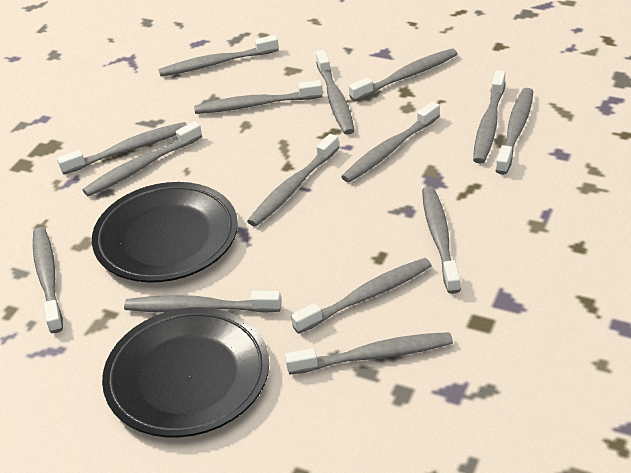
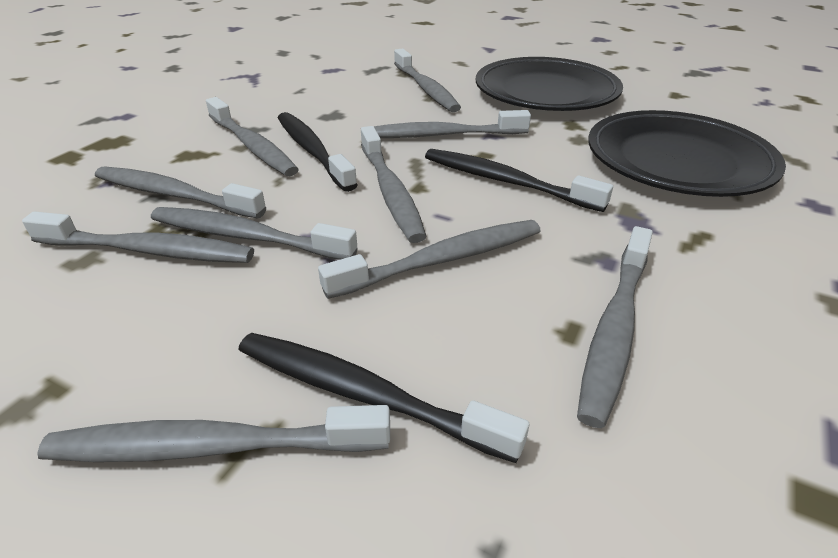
black toothbrush: 0 -> 3
grey toothbrush: 15 -> 10

